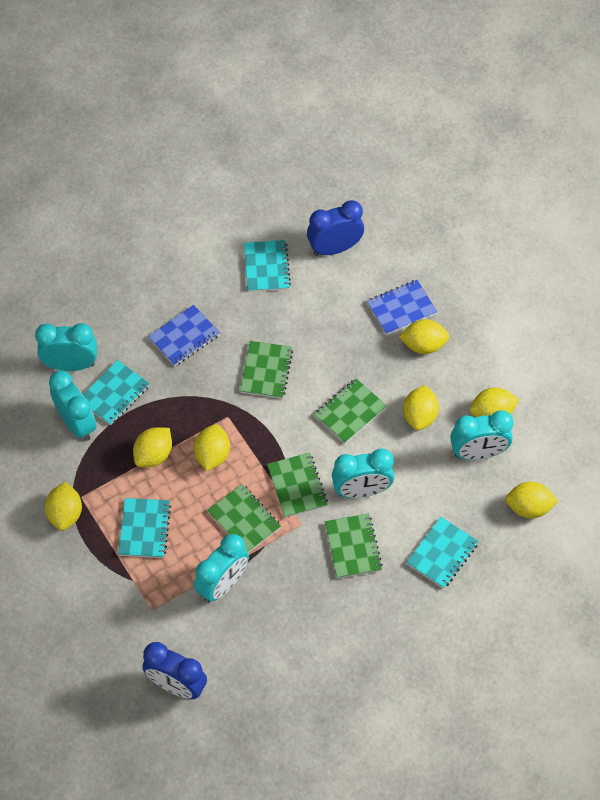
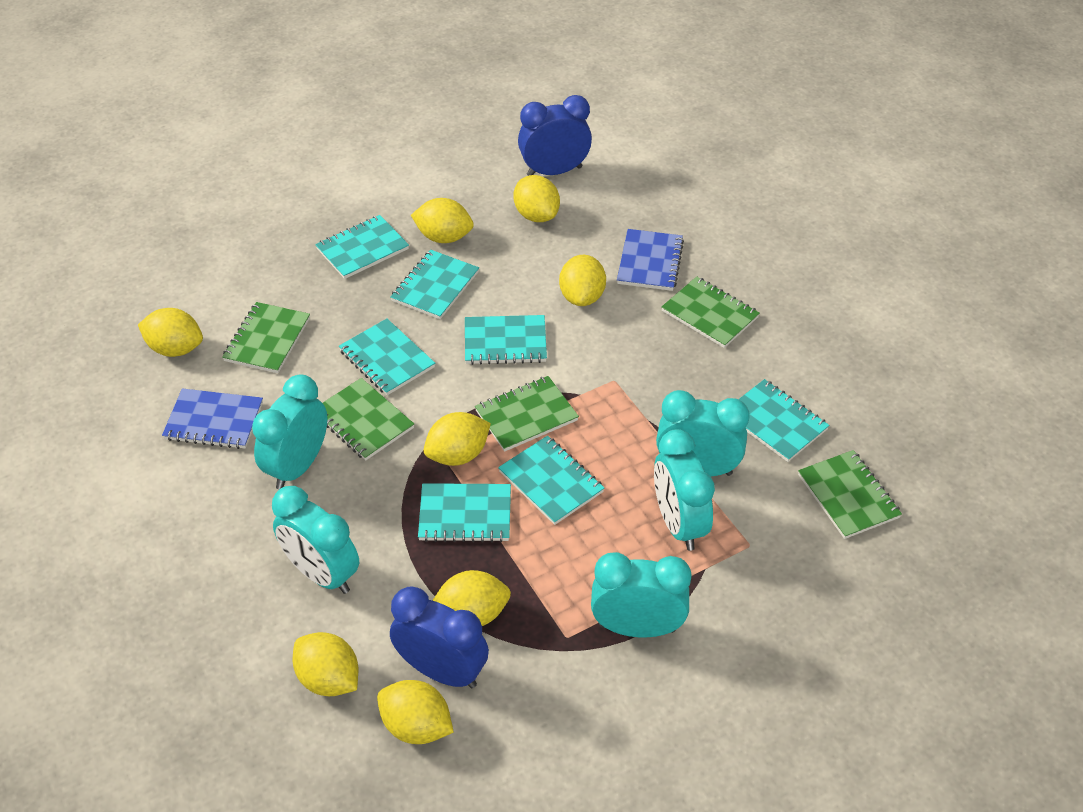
turquoise notebook: 4 -> 7
yellow lemon: 7 -> 8

